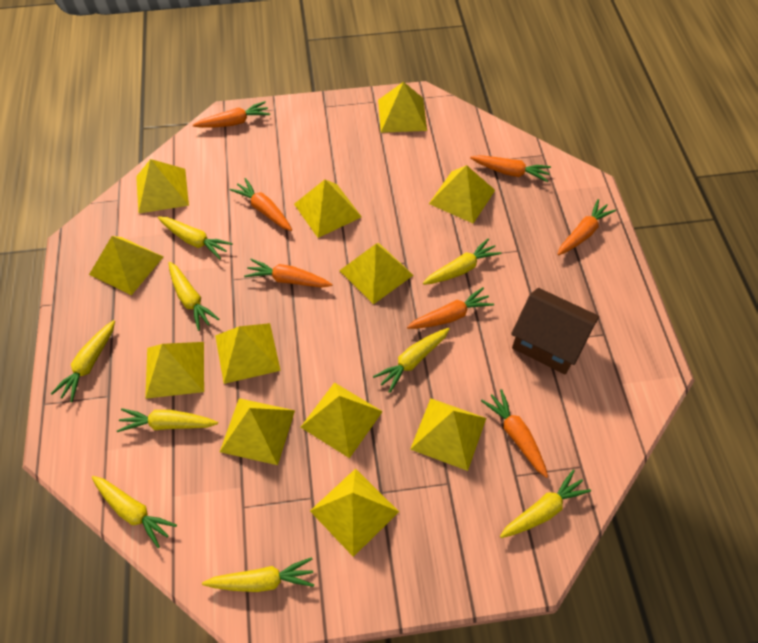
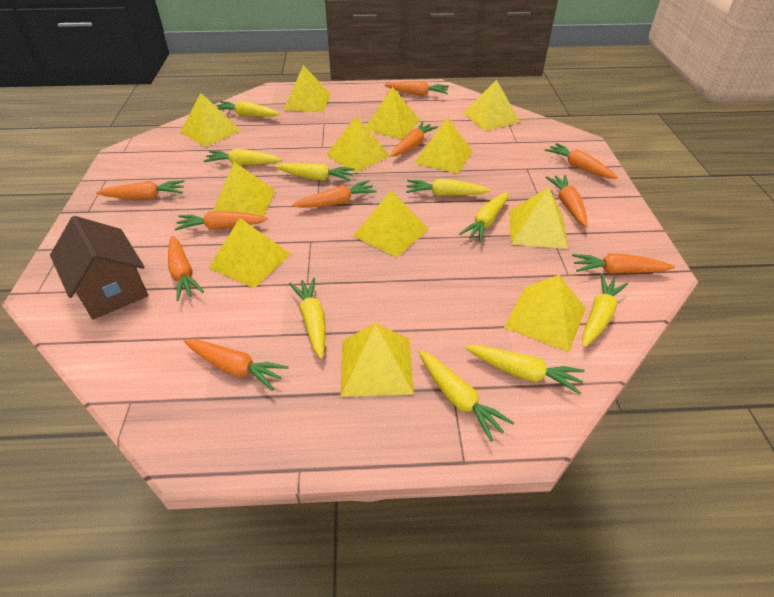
orange carrot: 7 -> 10

